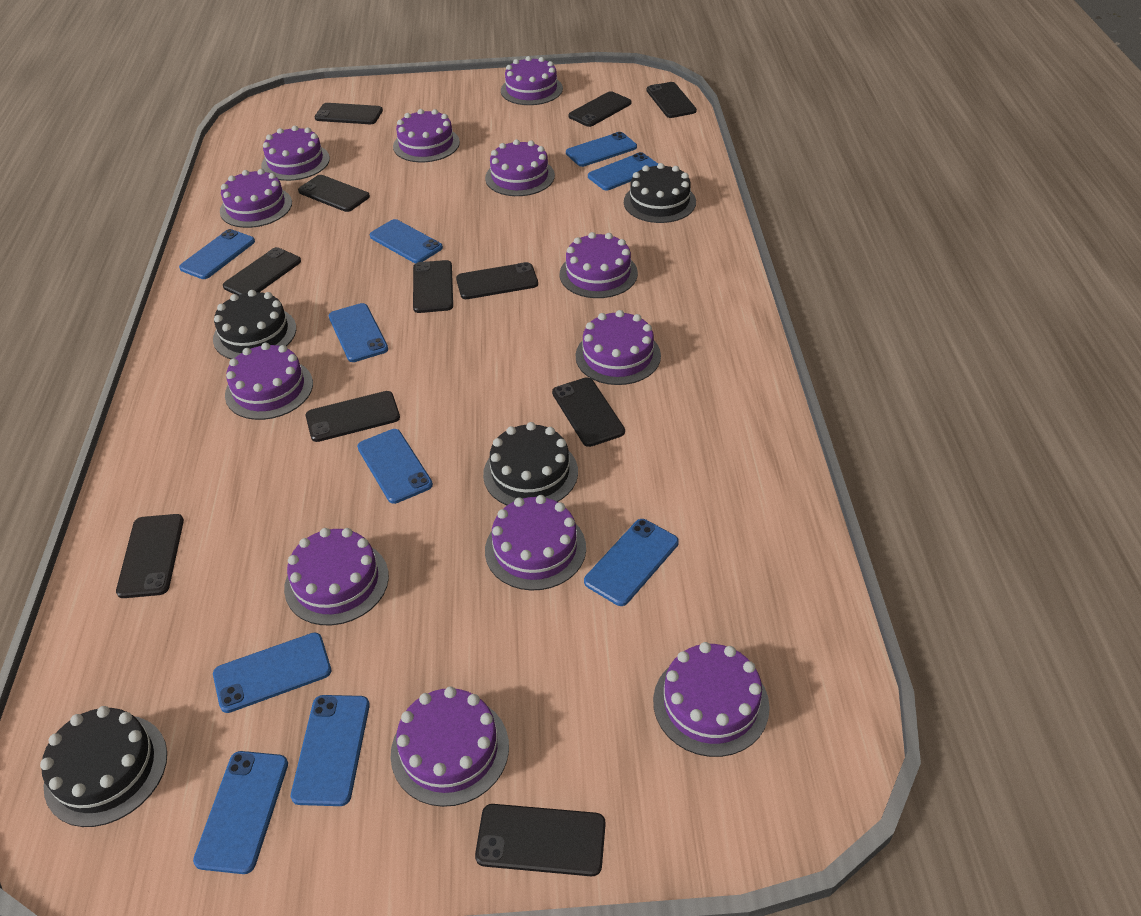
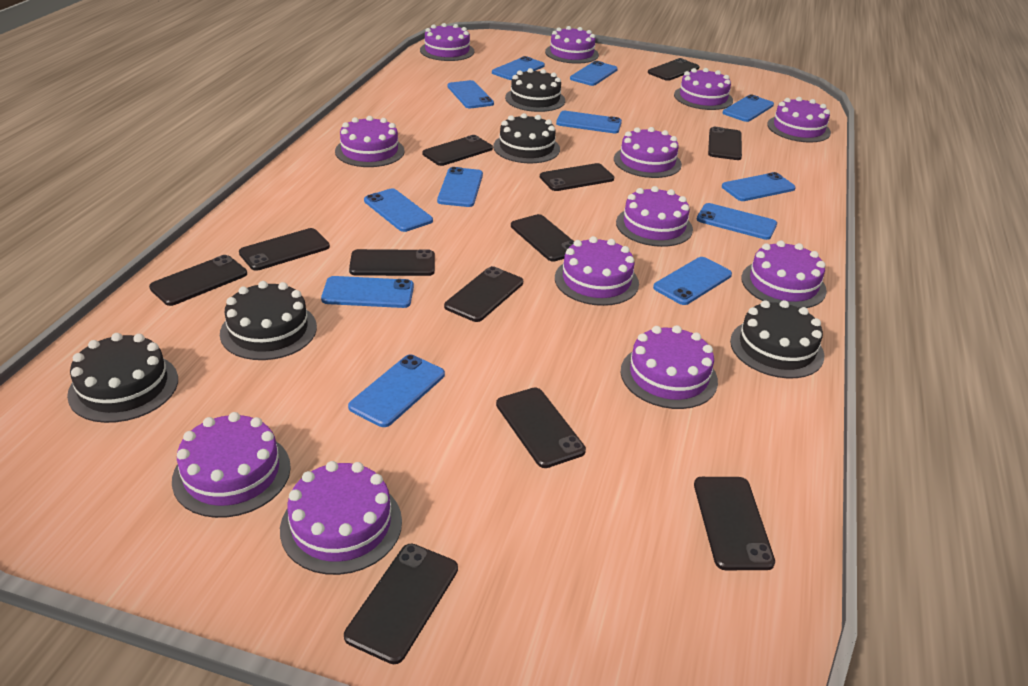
black cake: 4 -> 5
black phone: 11 -> 12
blue phone: 10 -> 12

